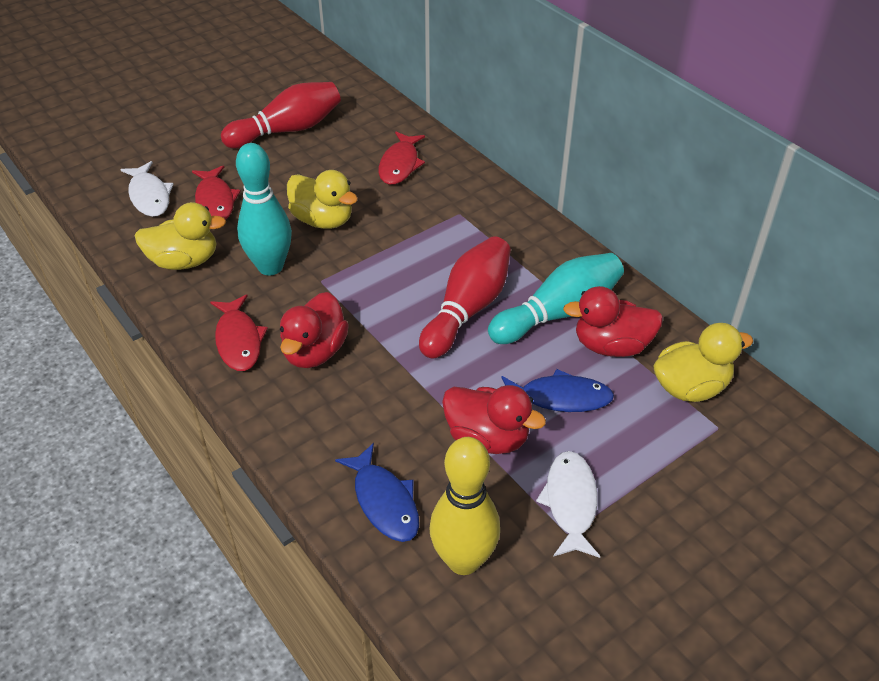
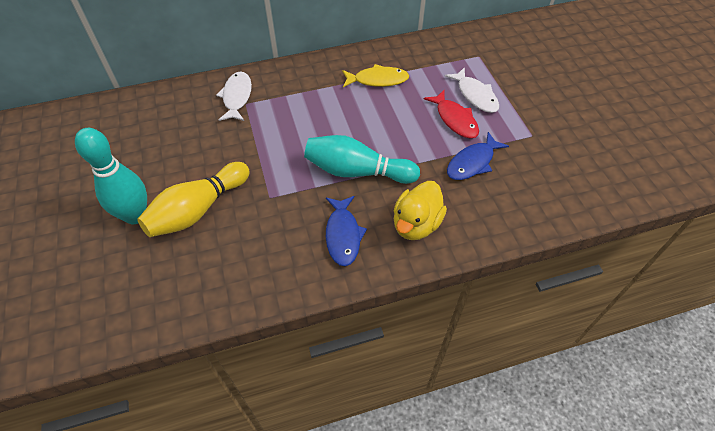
red bowling pin: 2 -> 0
red duck: 3 -> 0
red fish: 3 -> 1
yellow duck: 3 -> 1
yellow fish: 0 -> 1

